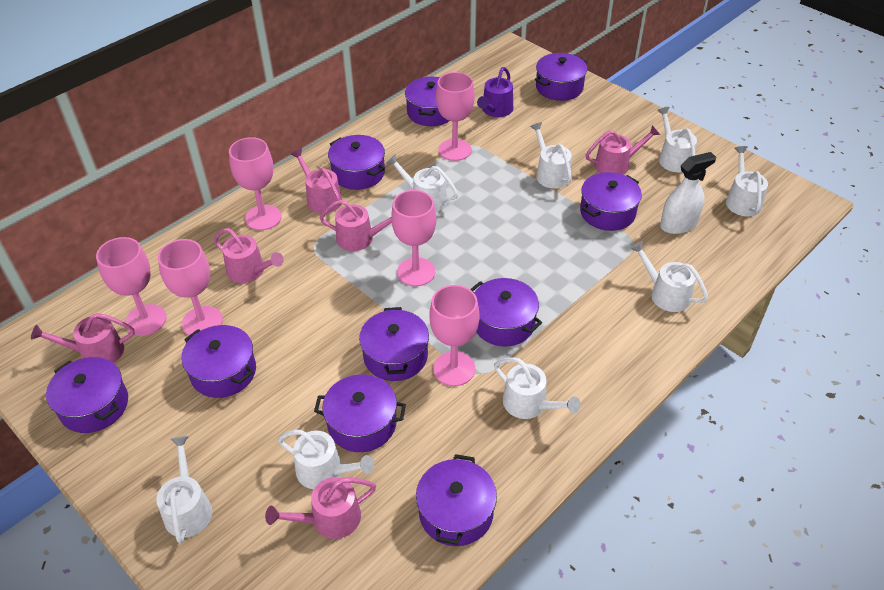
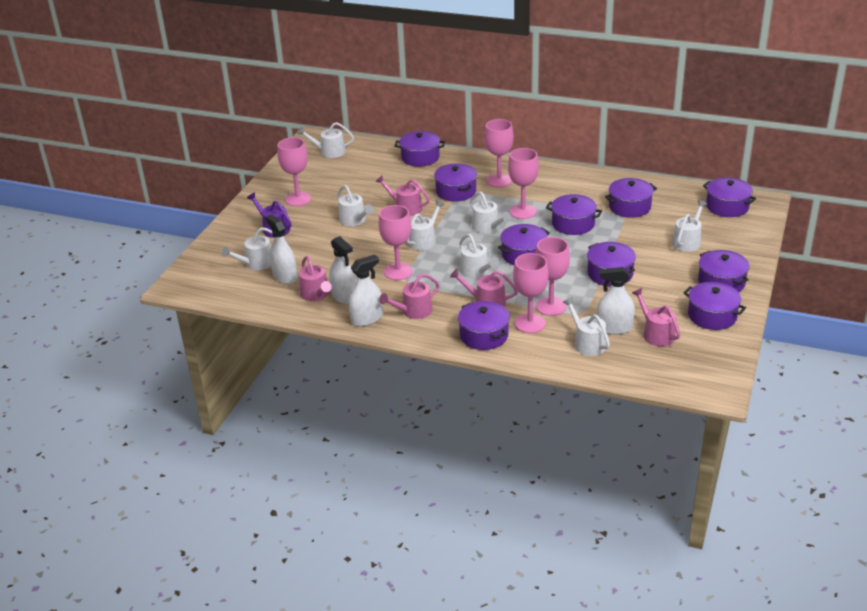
pink watering can: 6 -> 5
white spray bottle: 1 -> 4

